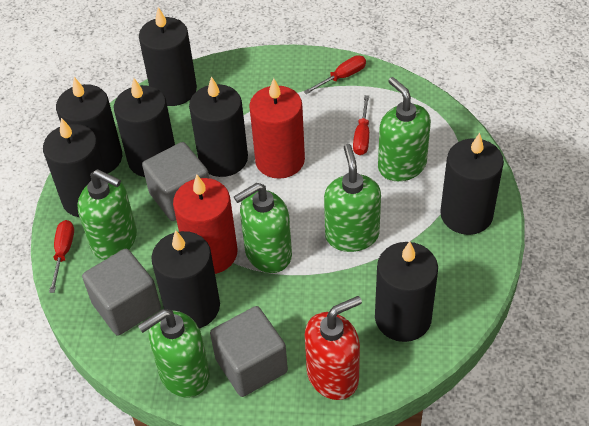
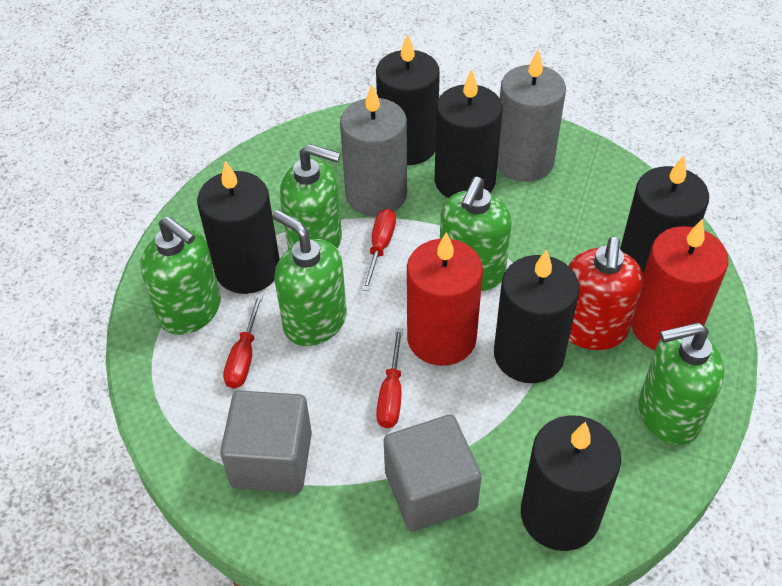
black candle: 8 -> 6
grey candle: 0 -> 2
grey cube: 3 -> 2

